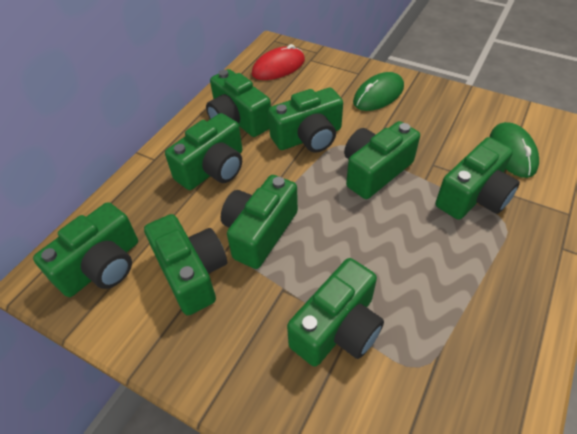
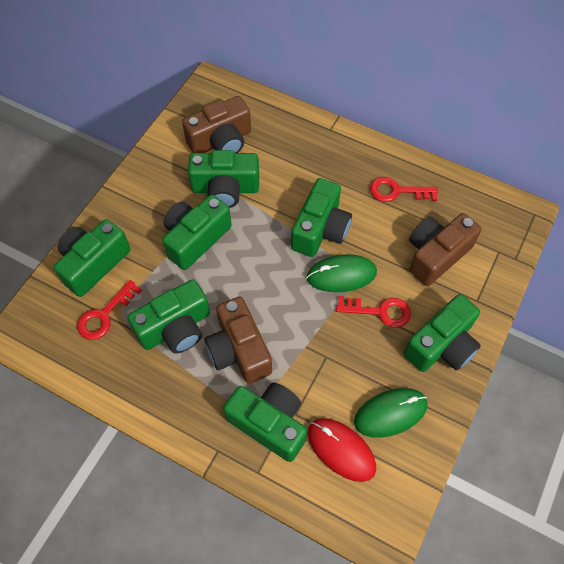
brown camera: 0 -> 3
green camera: 9 -> 7
red key: 0 -> 3

